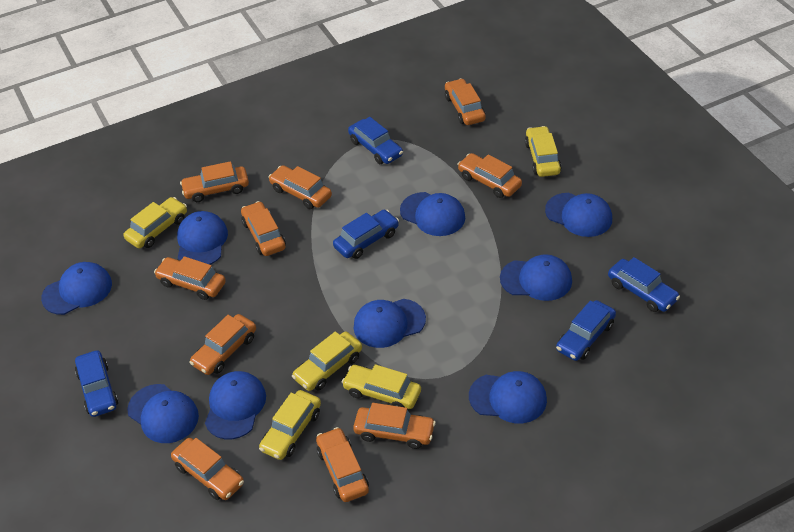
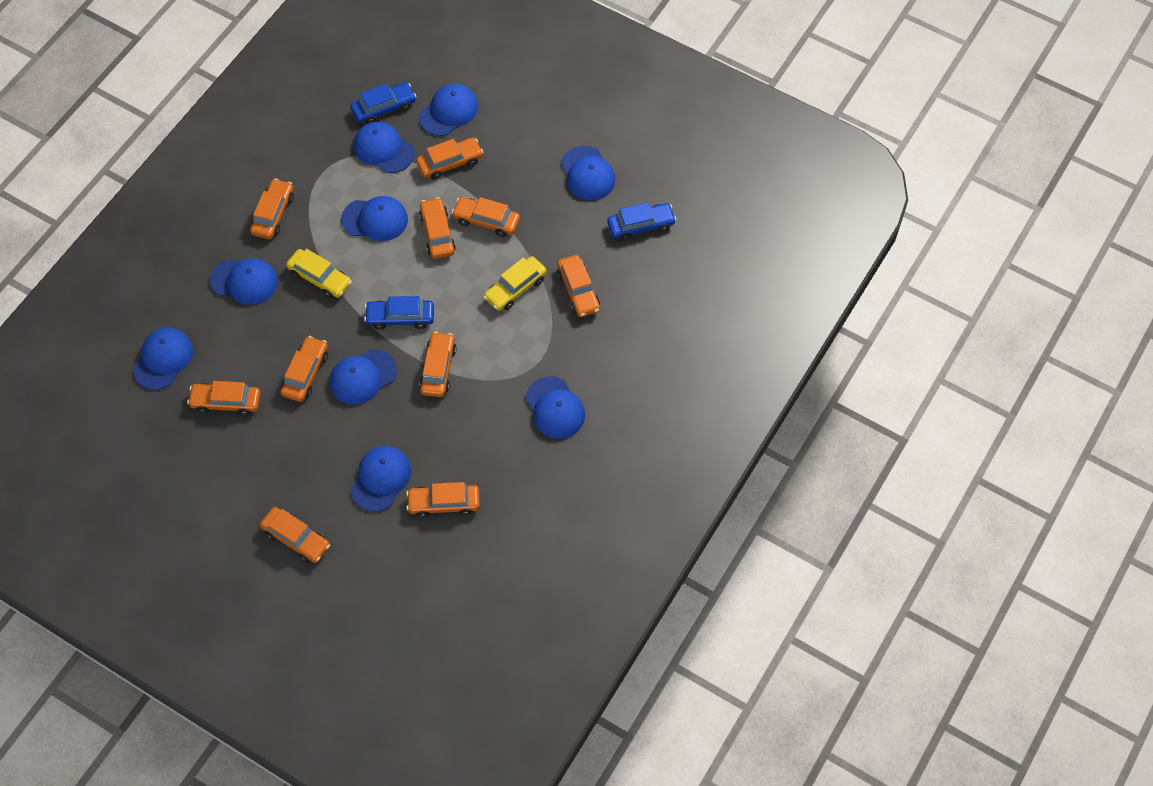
blue car: 5 -> 3
yellow car: 5 -> 2

